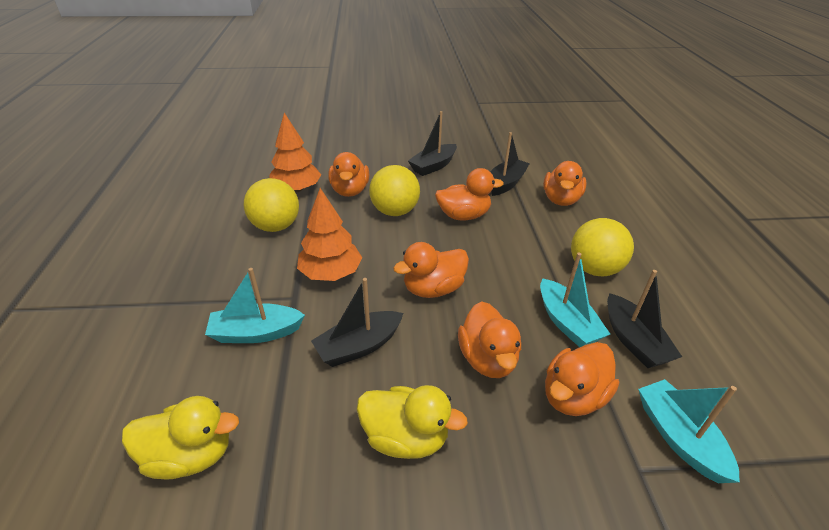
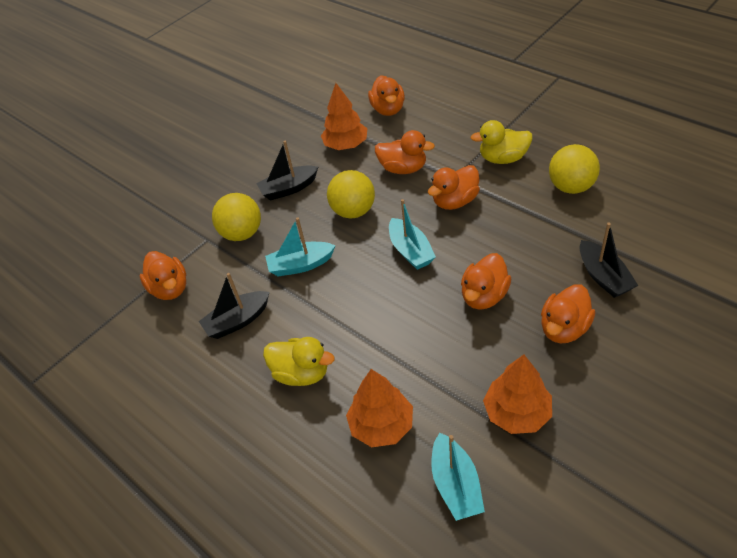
black boat: 4 -> 3
orange tree: 2 -> 3

